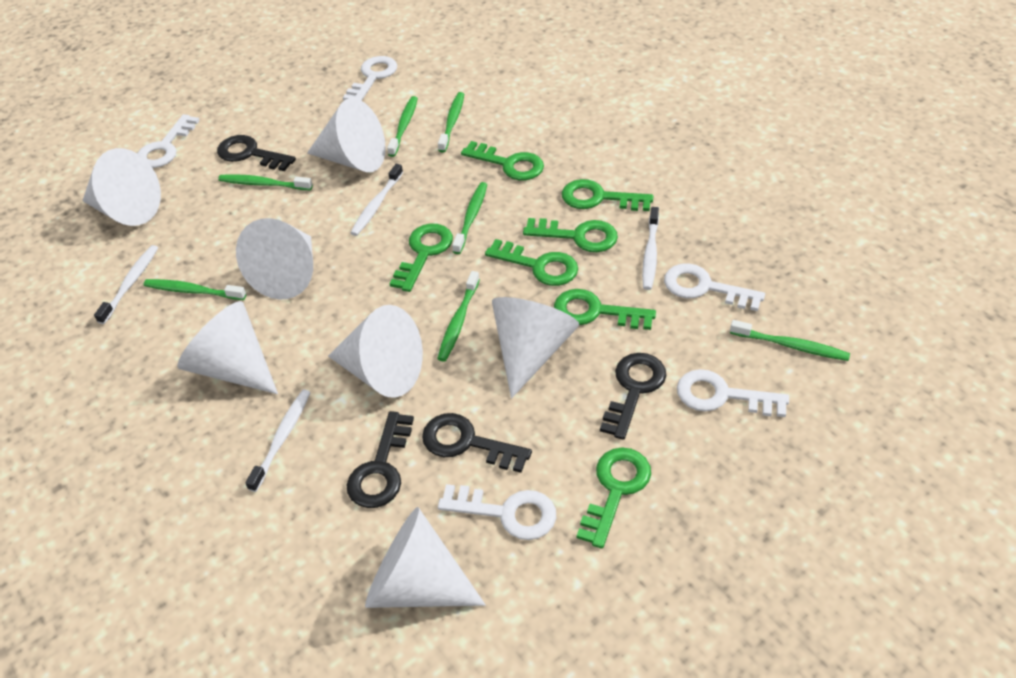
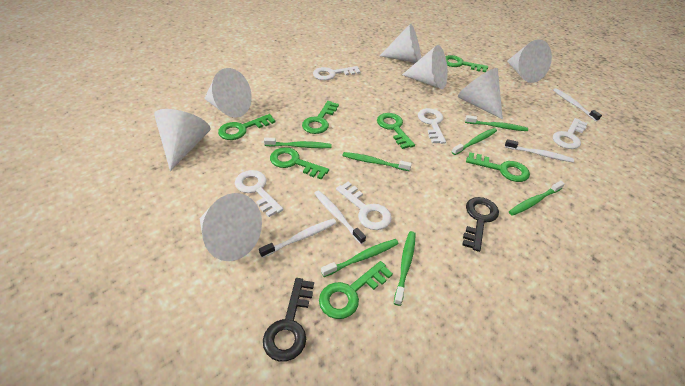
black key: 4 -> 2

